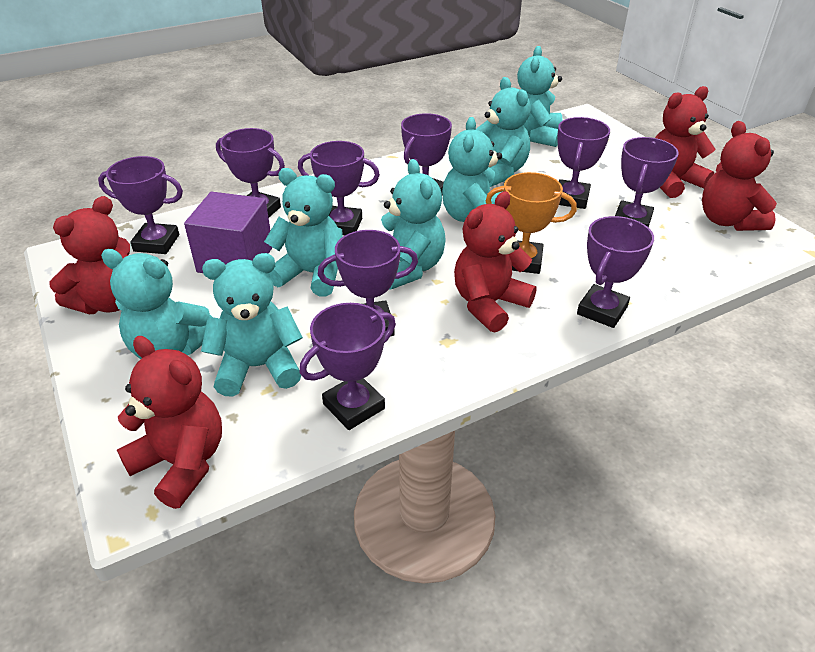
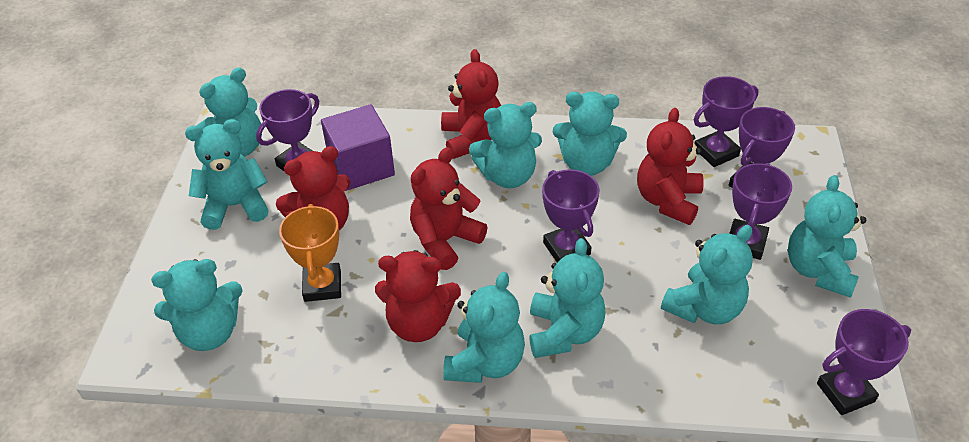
purple trophy: 9 -> 6
turquoise teddy bear: 7 -> 9

